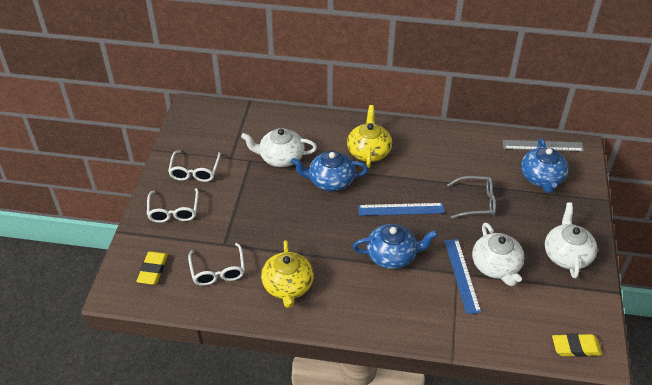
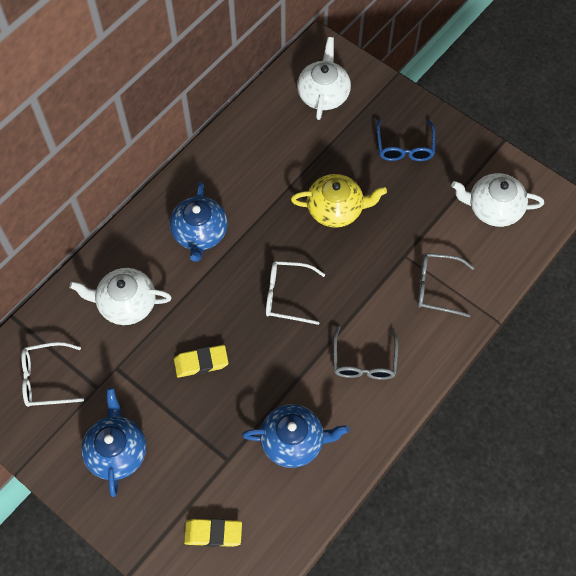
blue glasses: 0 -> 1
blue ruler: 2 -> 0
grey glasses: 1 -> 2
grey ruler: 1 -> 0
white glasses: 3 -> 2
yellow teapot: 2 -> 1

